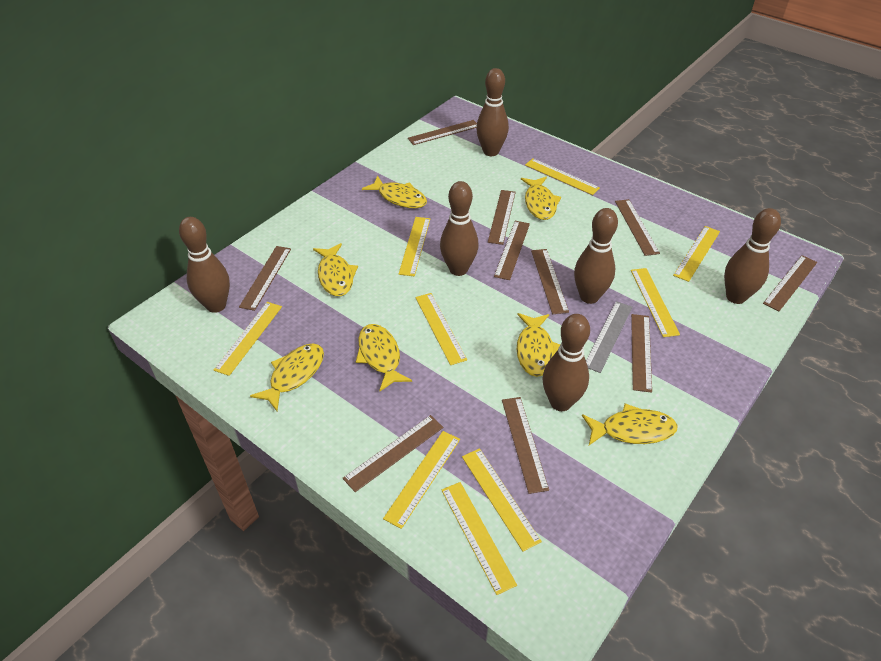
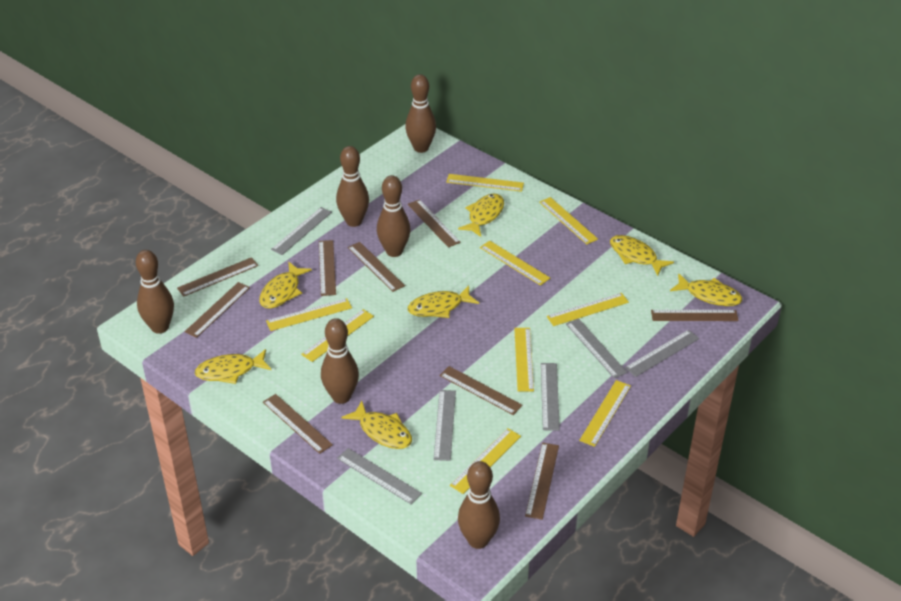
brown ruler: 10 -> 9
grey ruler: 1 -> 6

